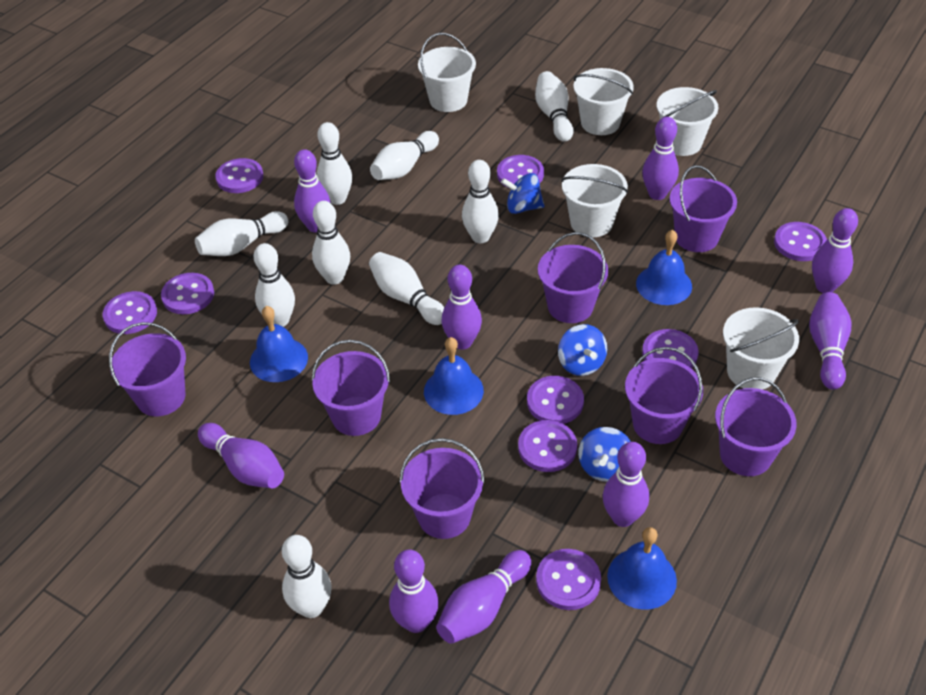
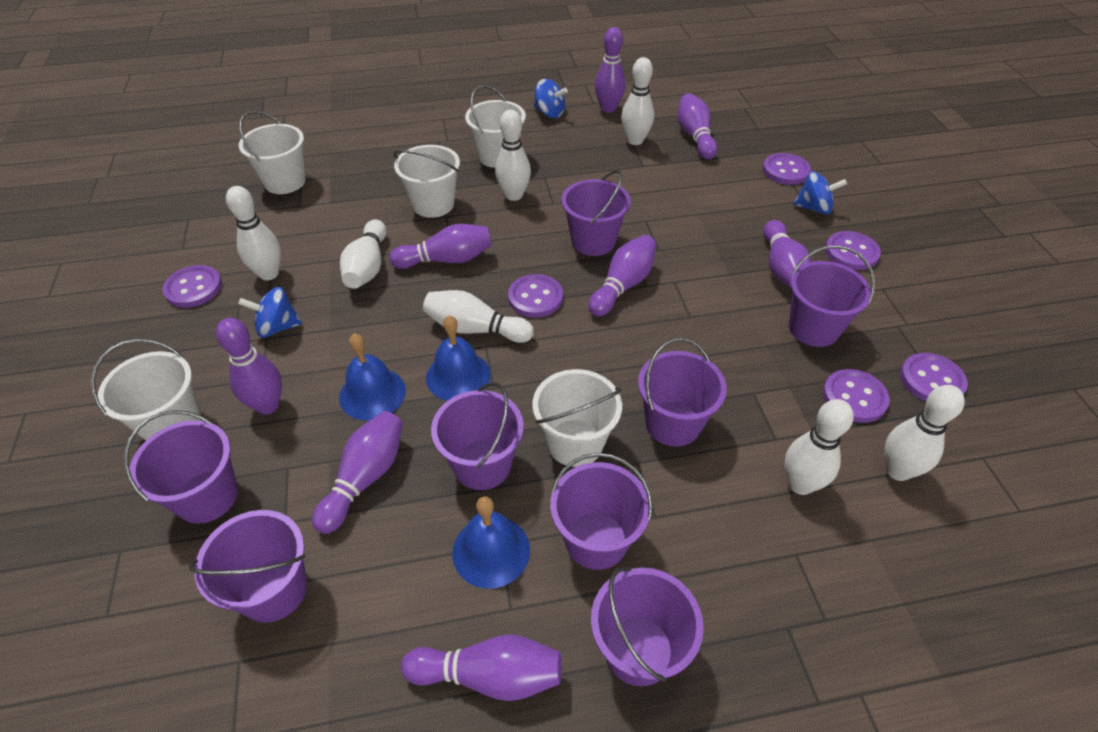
blue bell: 4 -> 3
purple bowling pin: 9 -> 8
purple bucket: 7 -> 8
purple button: 9 -> 6
white bowling pin: 9 -> 7

